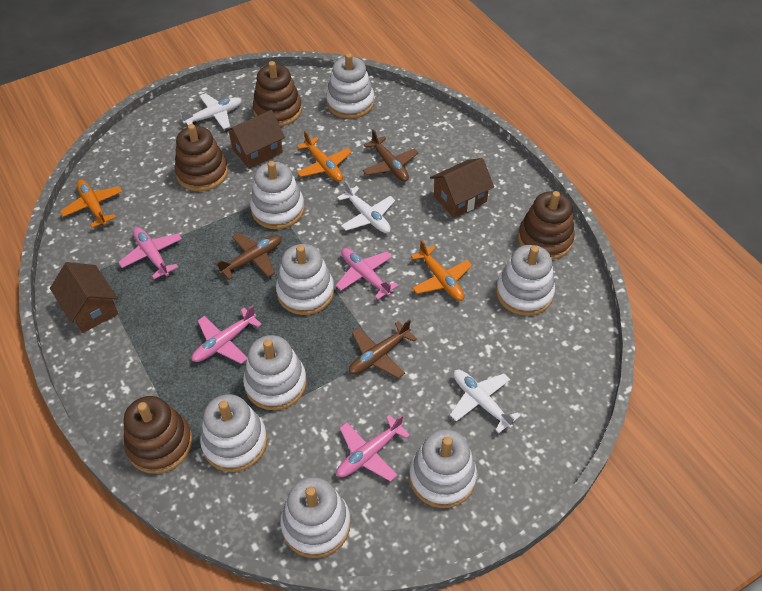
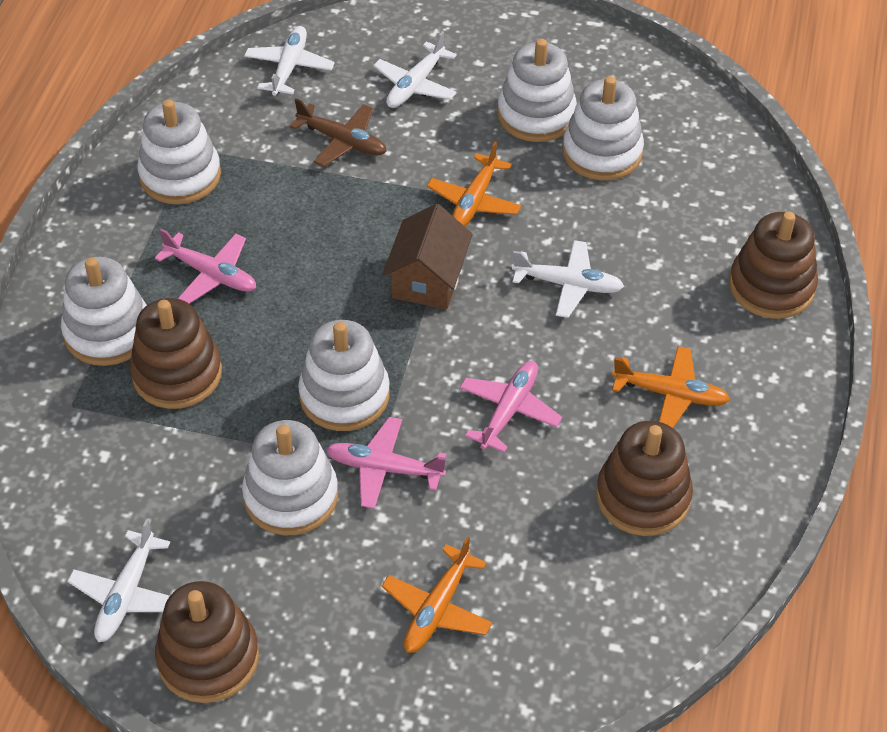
brown house: 3 -> 1
brown plane: 3 -> 1
pink plane: 4 -> 3
white plane: 3 -> 4
white stacking toy: 8 -> 6

